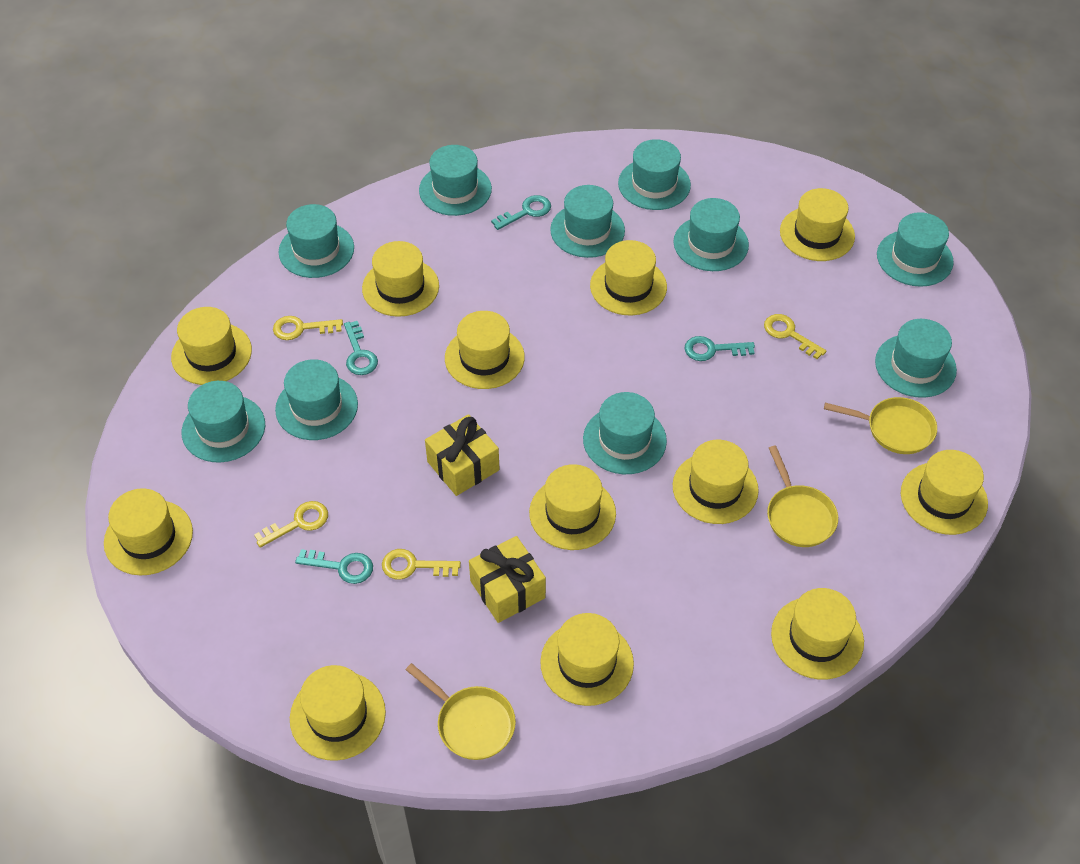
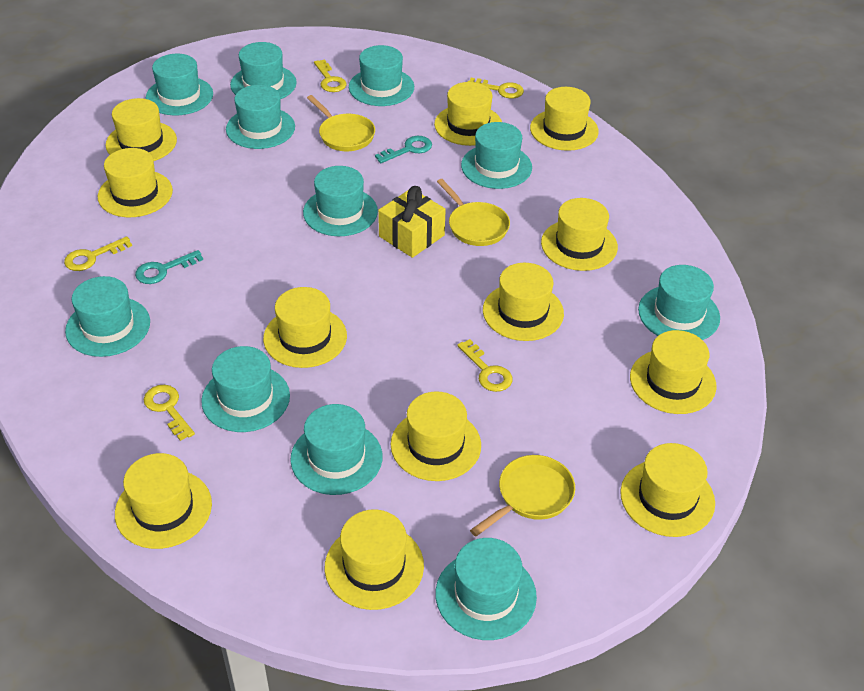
turquoise hat: 10 -> 11
turquoise key: 4 -> 2
yellow gift: 2 -> 1
yellow key: 4 -> 5

